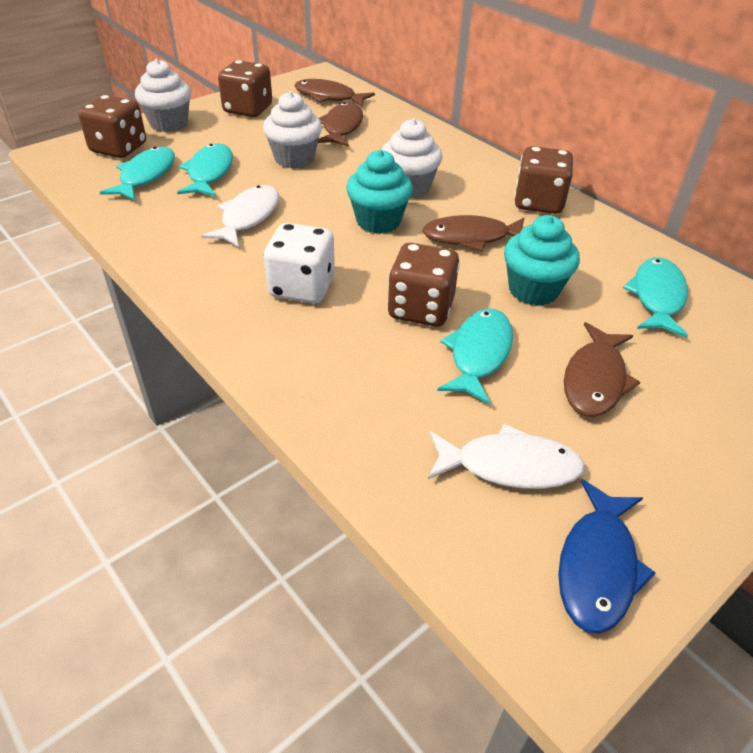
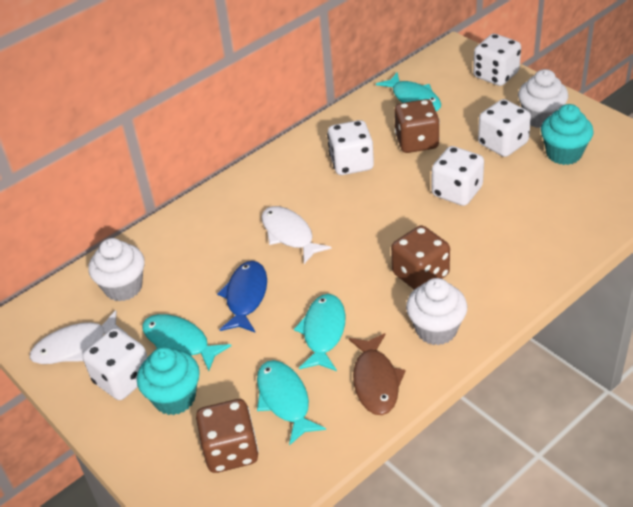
brown dice: 4 -> 3
brown fish: 4 -> 1
white dice: 1 -> 5

